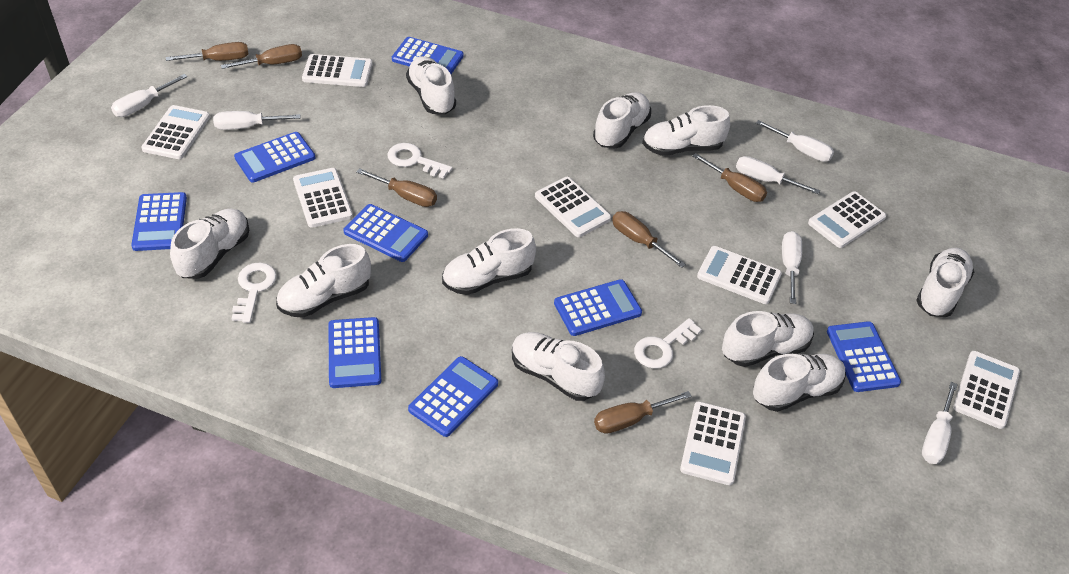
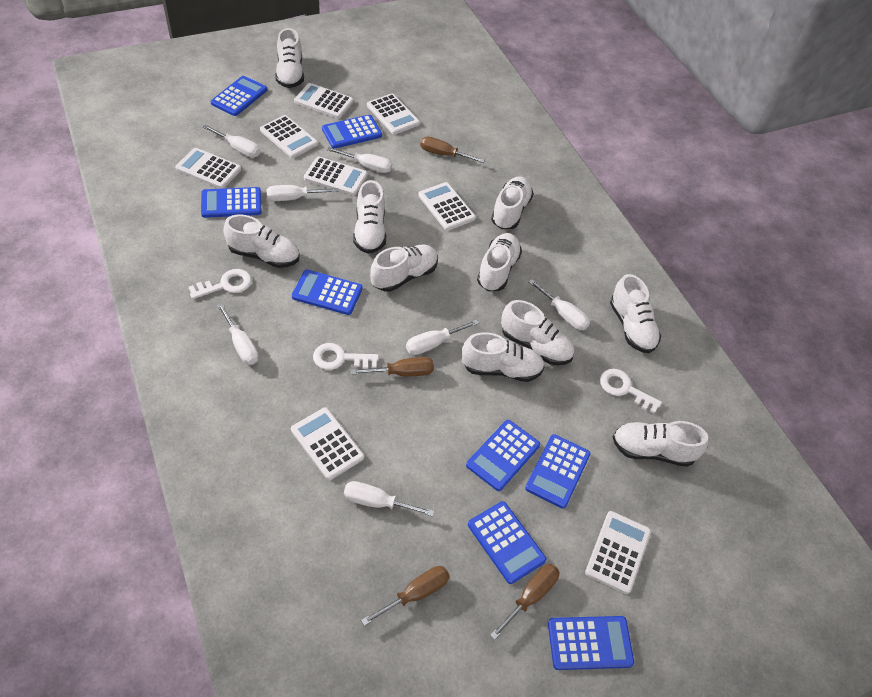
brown screwdriver: 6 -> 4
white screwdriver: 6 -> 7

